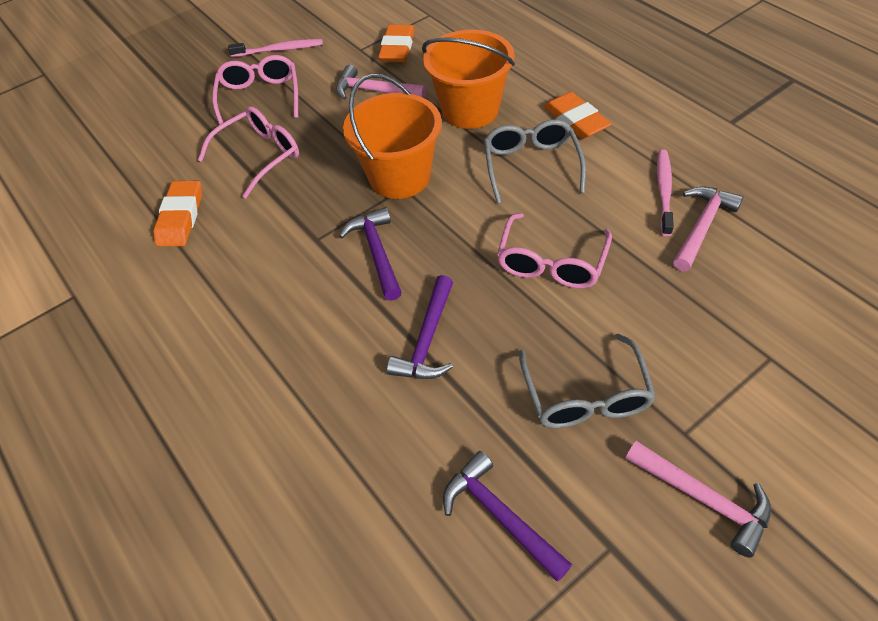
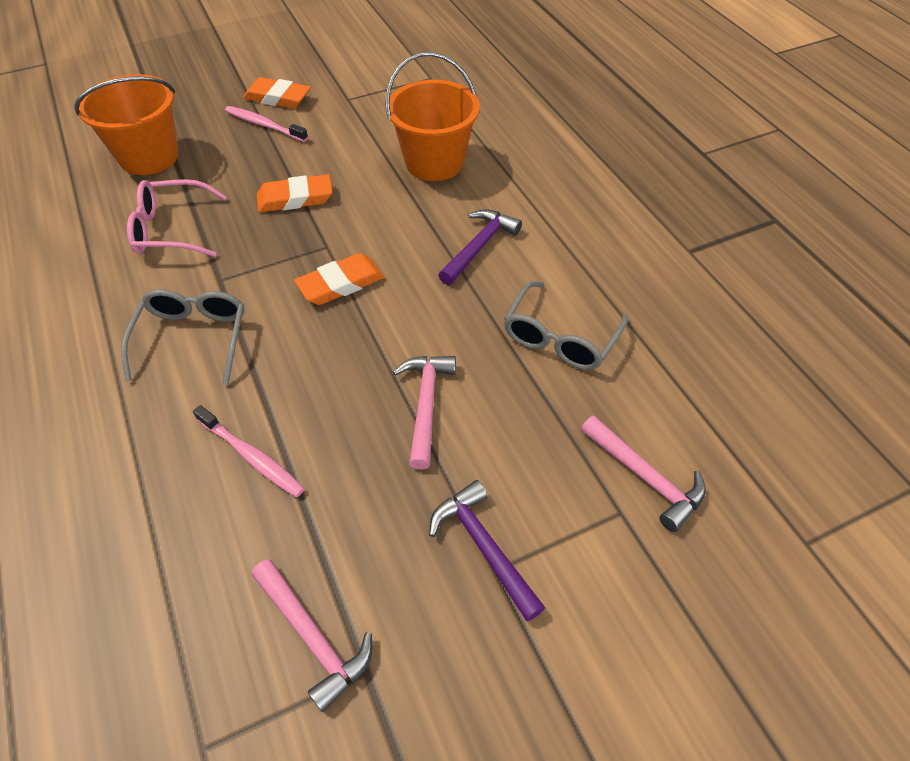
pink glasses: 3 -> 1
purple hammer: 3 -> 2

